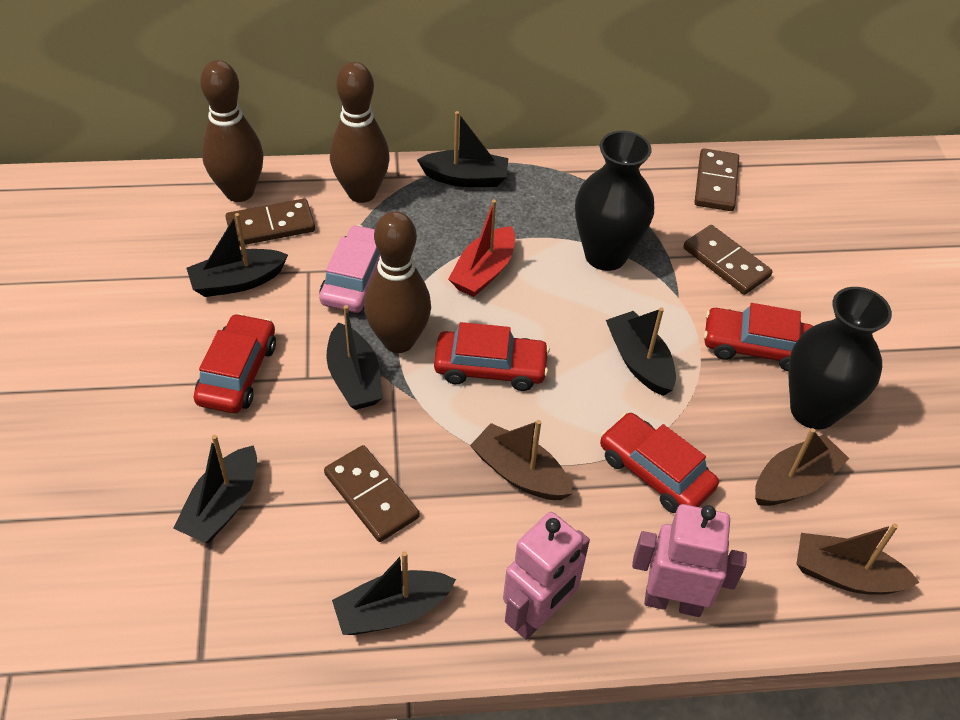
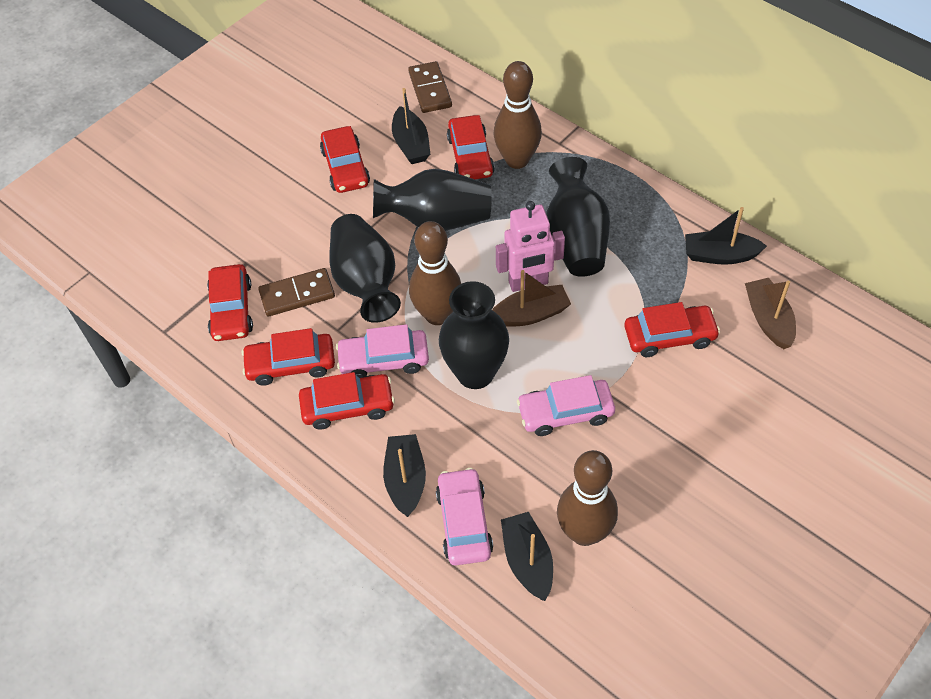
black boat: 6 -> 4
black vase: 2 -> 4
brown boat: 3 -> 2
brown domino: 4 -> 2
pink car: 1 -> 3
pink robot: 2 -> 1
red boat: 1 -> 0
red car: 4 -> 6

